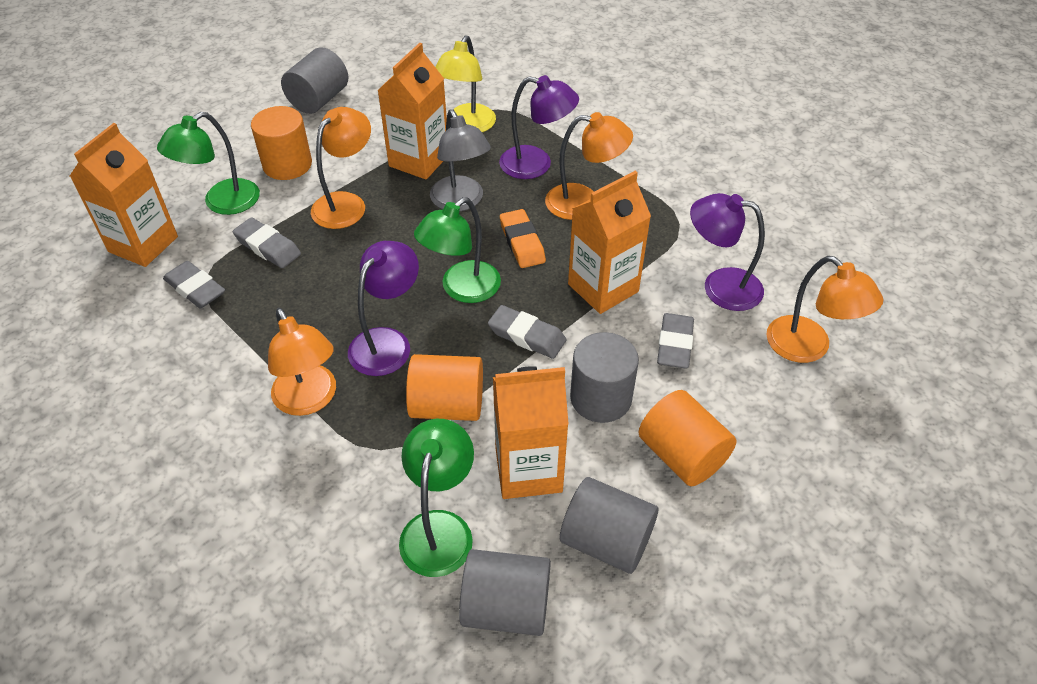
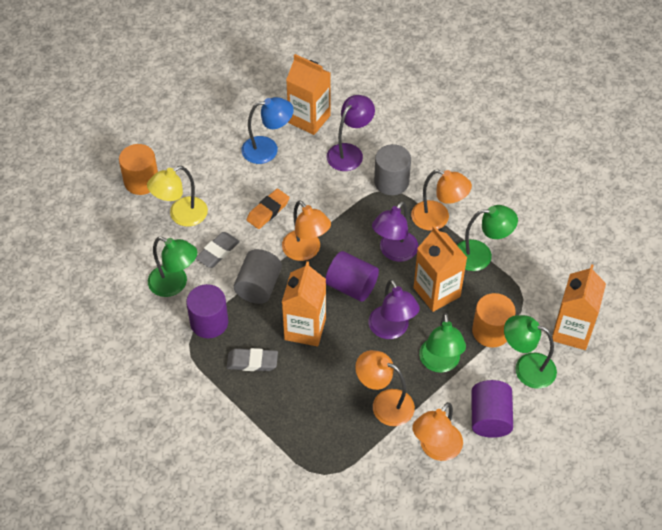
blue lamp: 0 -> 1
green lamp: 3 -> 4
grey cylinder: 4 -> 2
grey eraser: 4 -> 2
grey lamp: 1 -> 0
orange cylinder: 3 -> 2
purple cylinder: 0 -> 3

